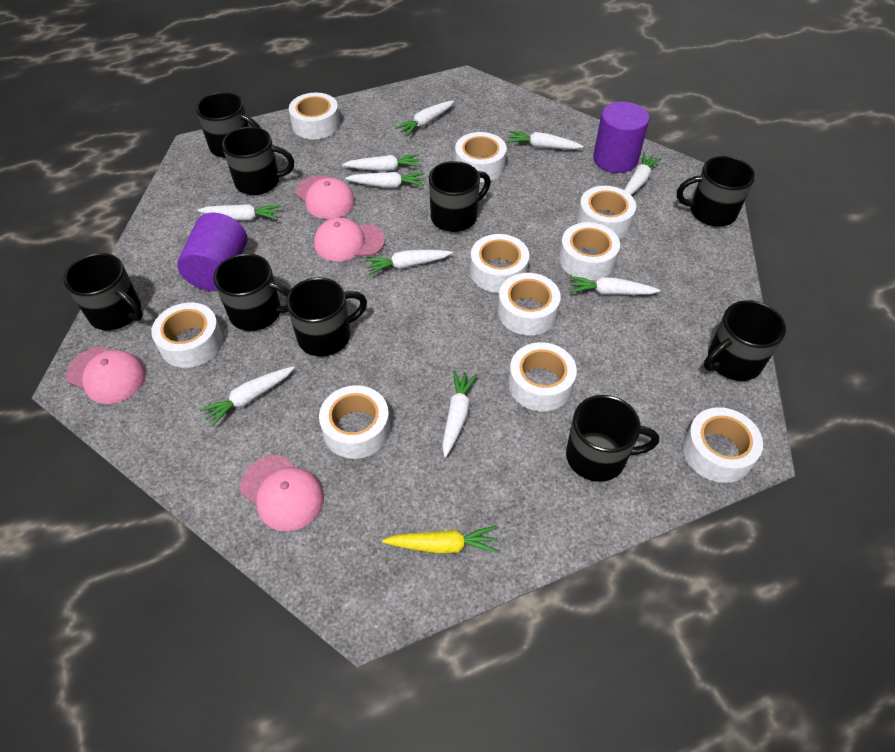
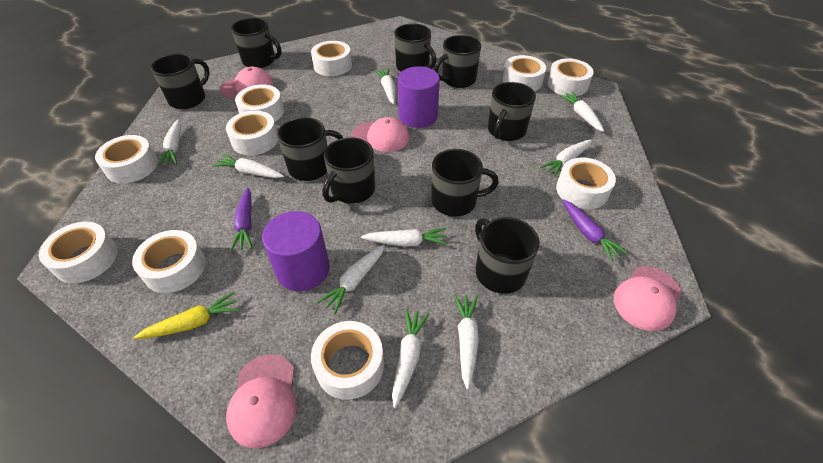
purple carrot: 0 -> 2
white carrot: 10 -> 9

